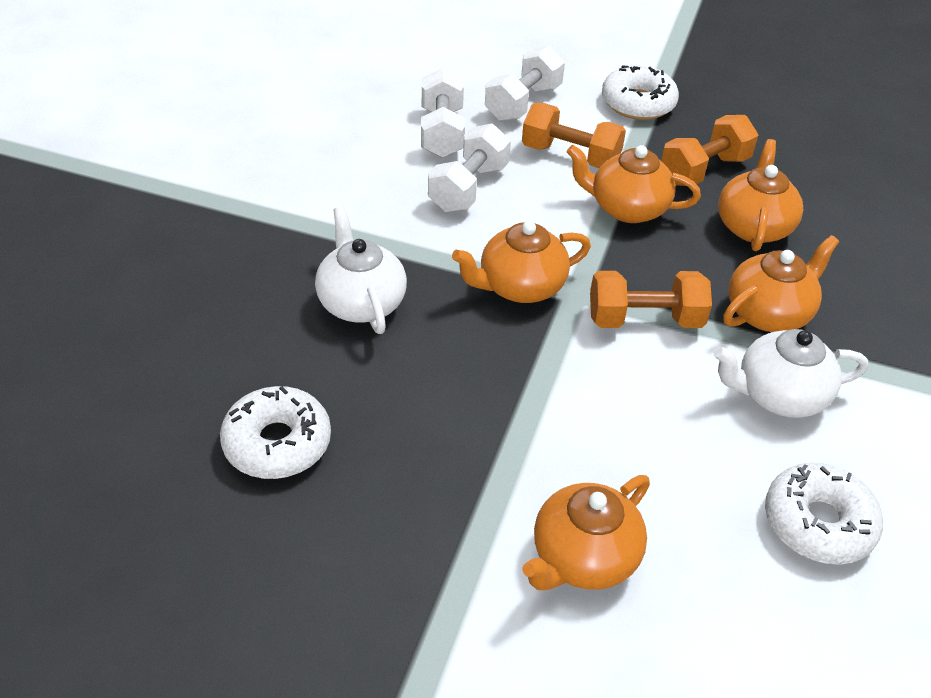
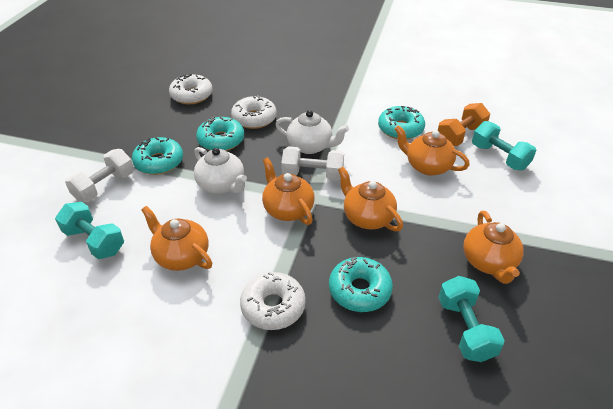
orange dumbbell: 3 -> 1
turquoise donut: 0 -> 4
turquoise dumbbell: 0 -> 3
white dumbbell: 3 -> 2

